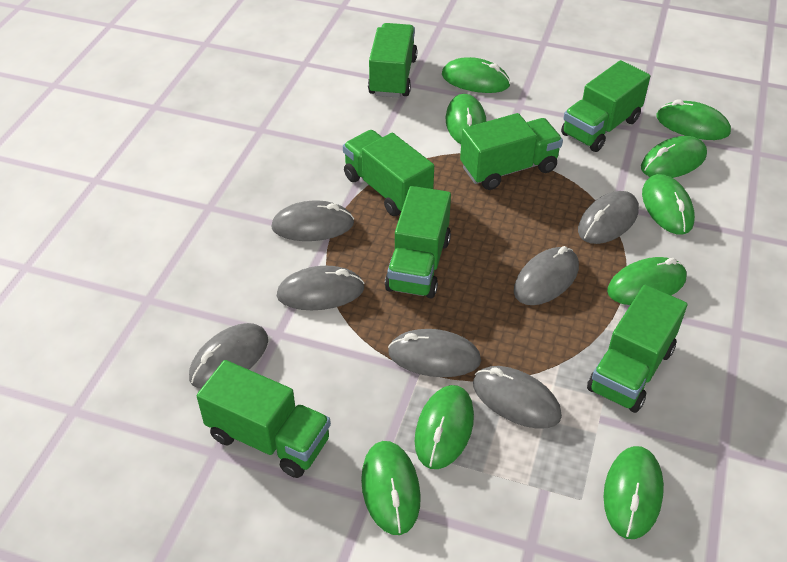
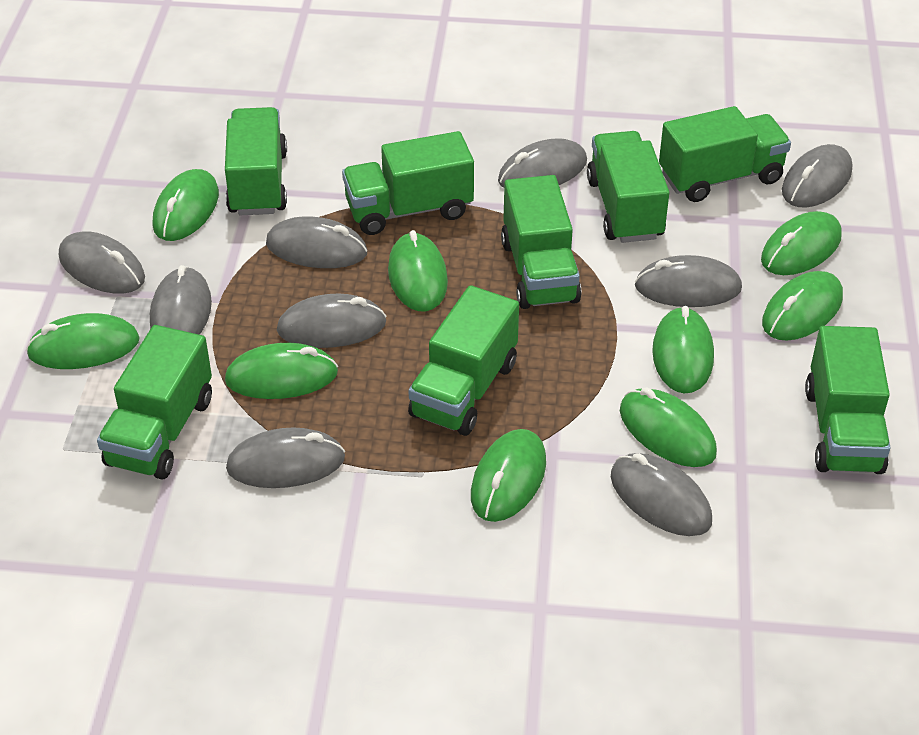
green truck: 7 -> 8
grey mouse: 7 -> 9

